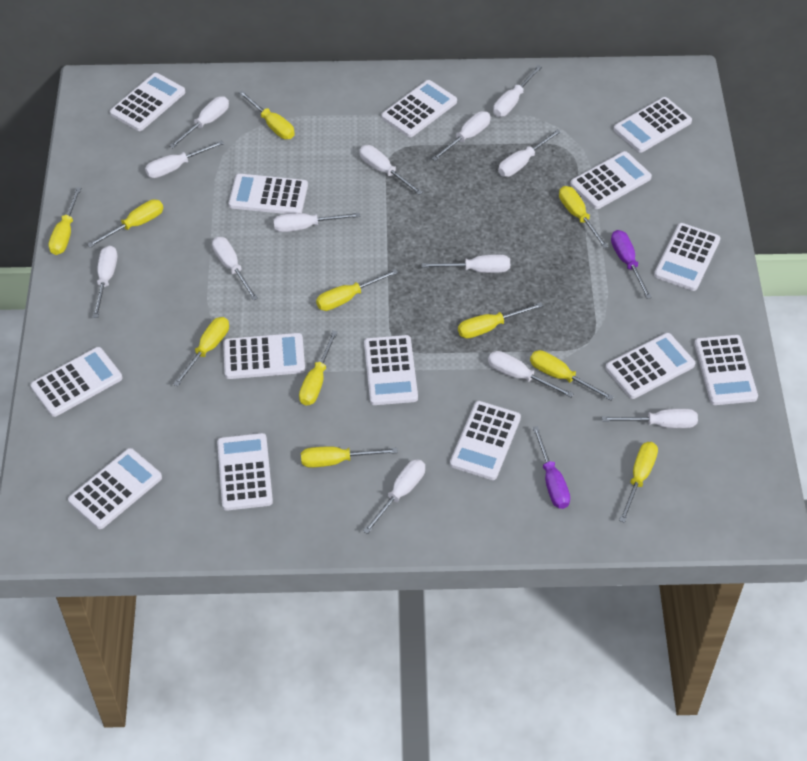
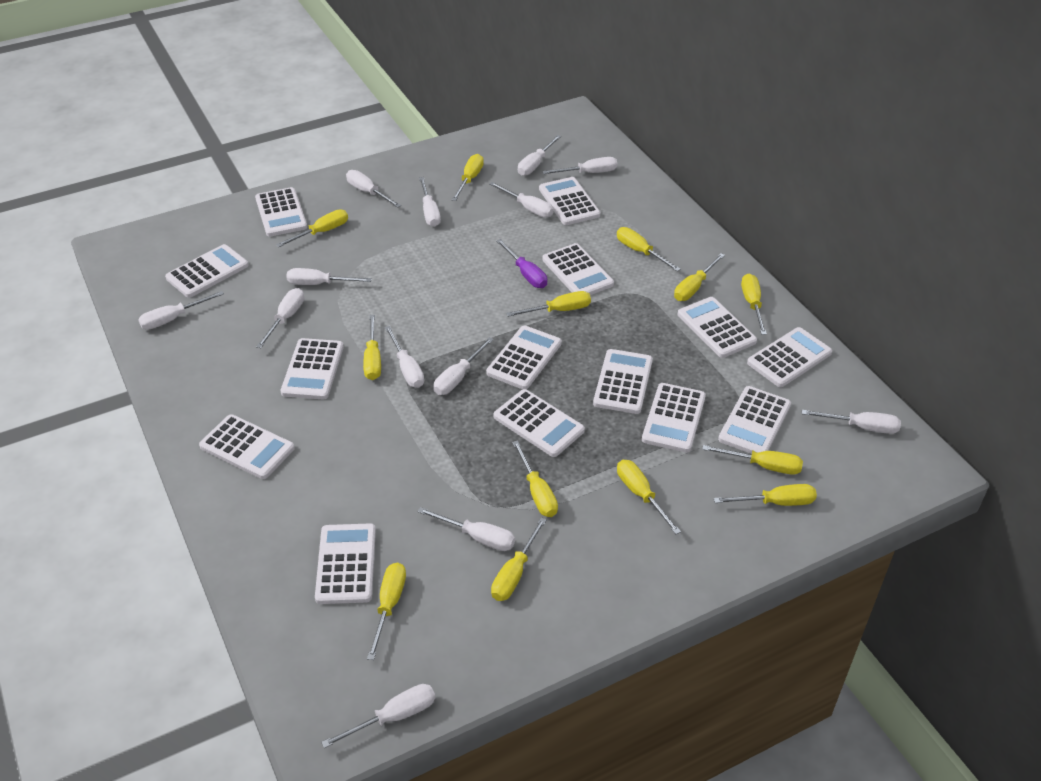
purple screwdriver: 2 -> 1
yellow screwdriver: 11 -> 13

